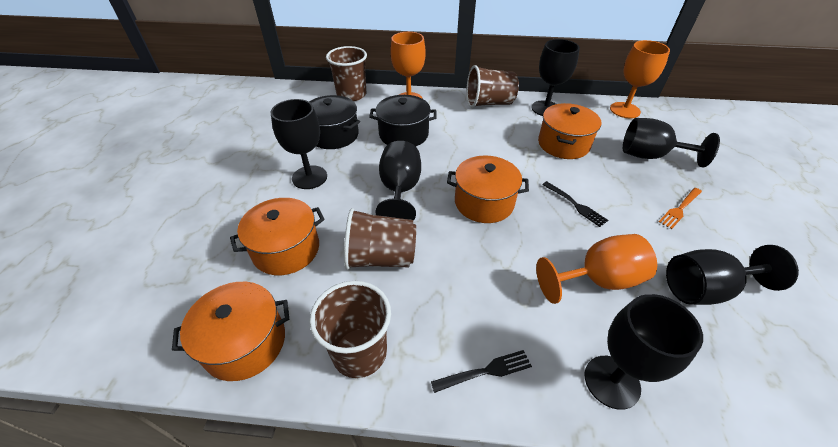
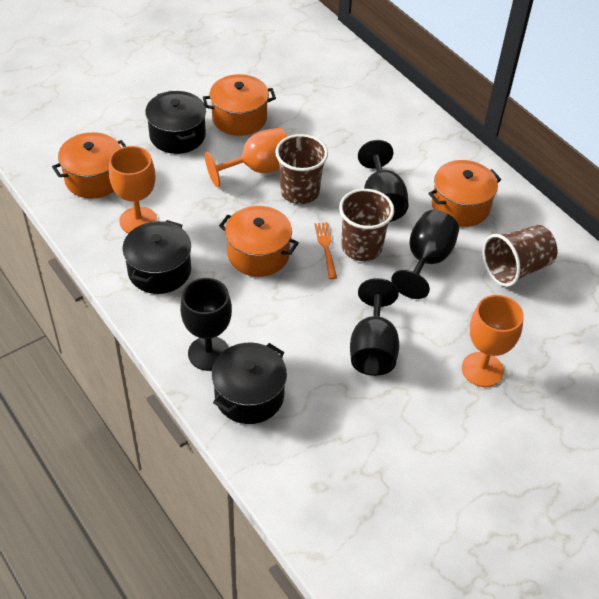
black fork: 2 -> 0
black goblet: 6 -> 4
black pot: 2 -> 3
brown cup: 4 -> 3

